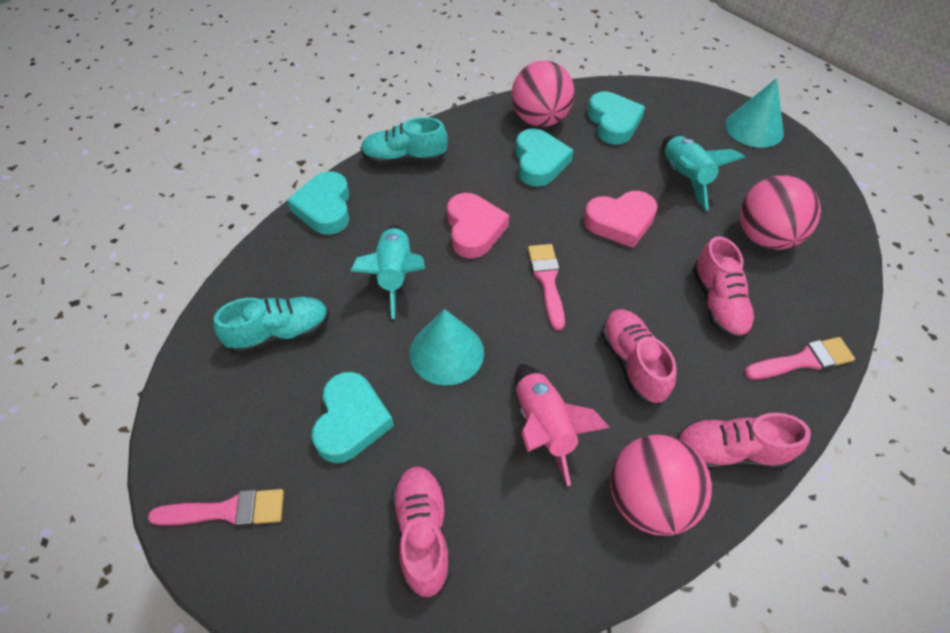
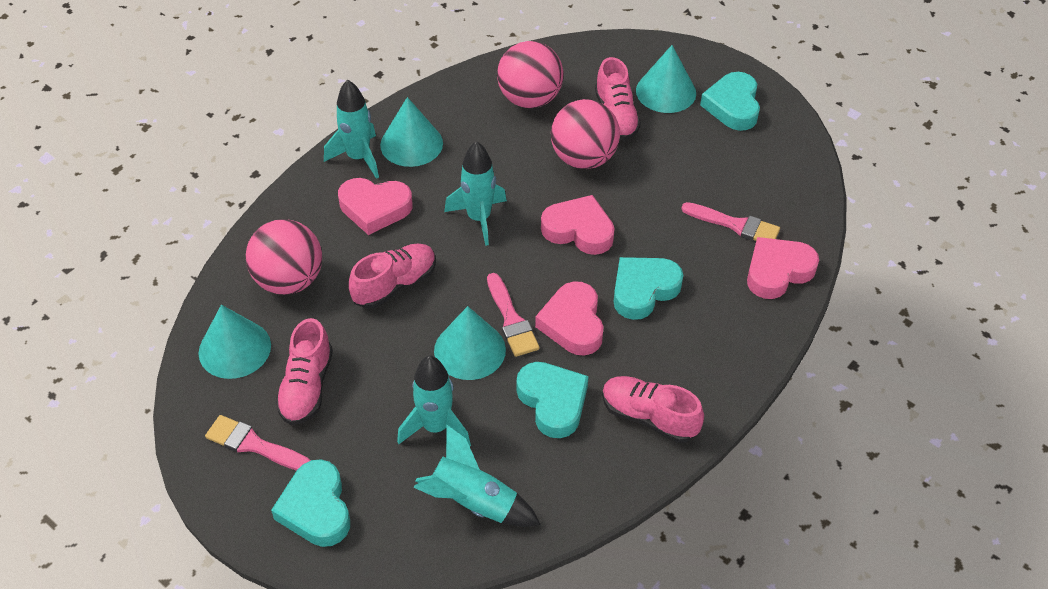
pink heart: 2 -> 4
pink rocket: 1 -> 0
turquoise cone: 2 -> 4
turquoise rocket: 2 -> 4
turquoise shoe: 2 -> 0

